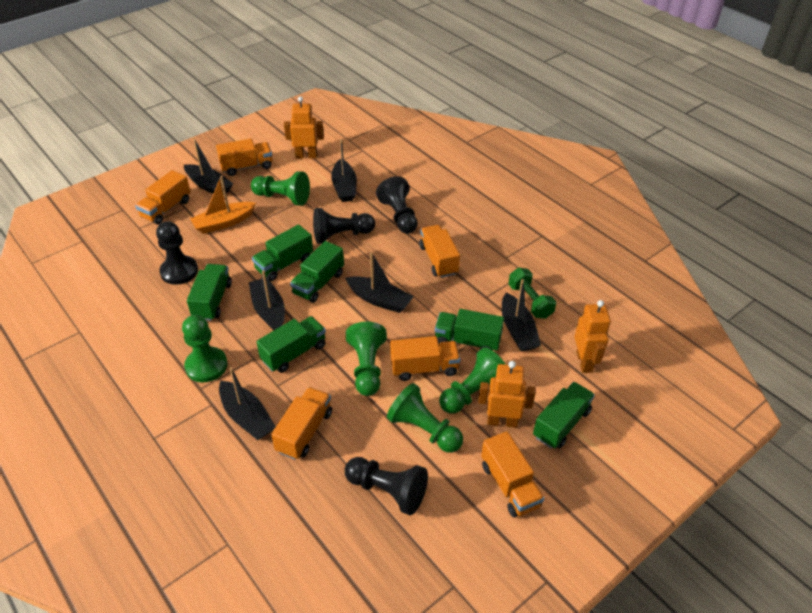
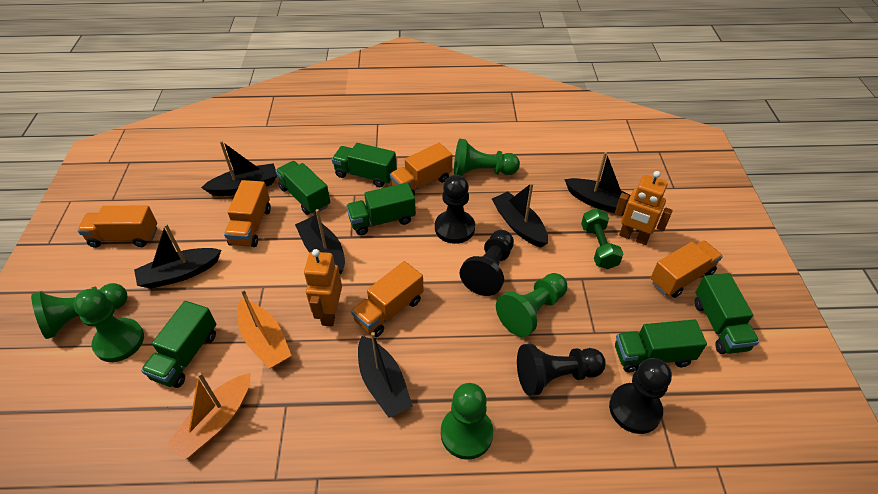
orange boat: 1 -> 2
orange robot: 3 -> 2
orange truck: 6 -> 5

